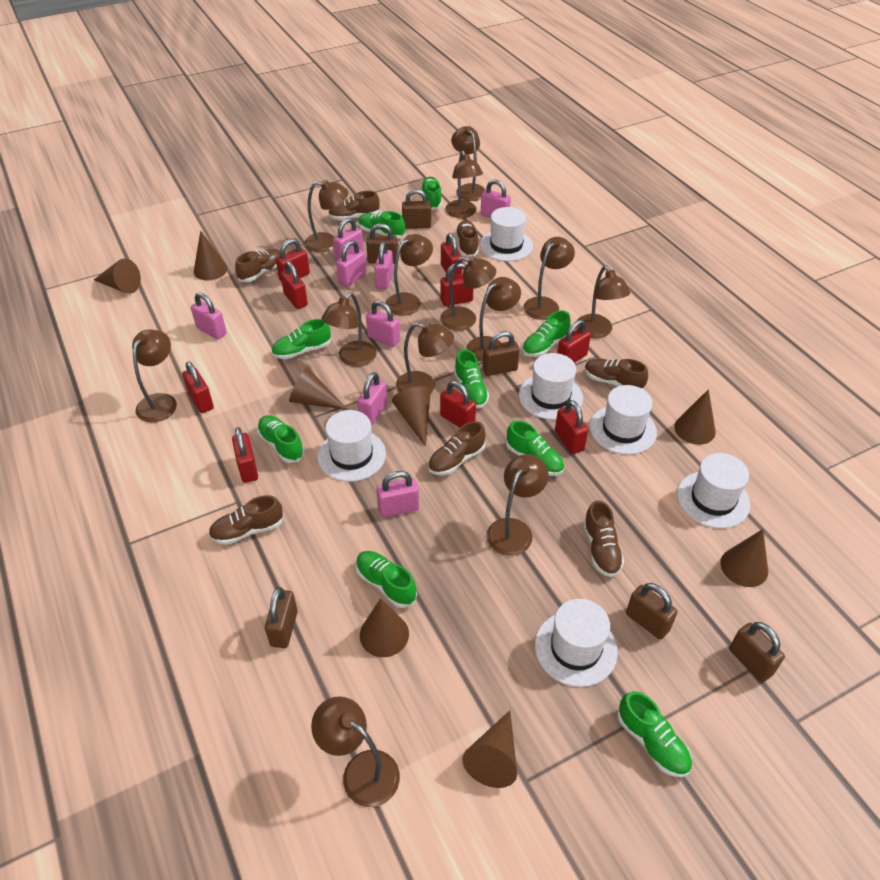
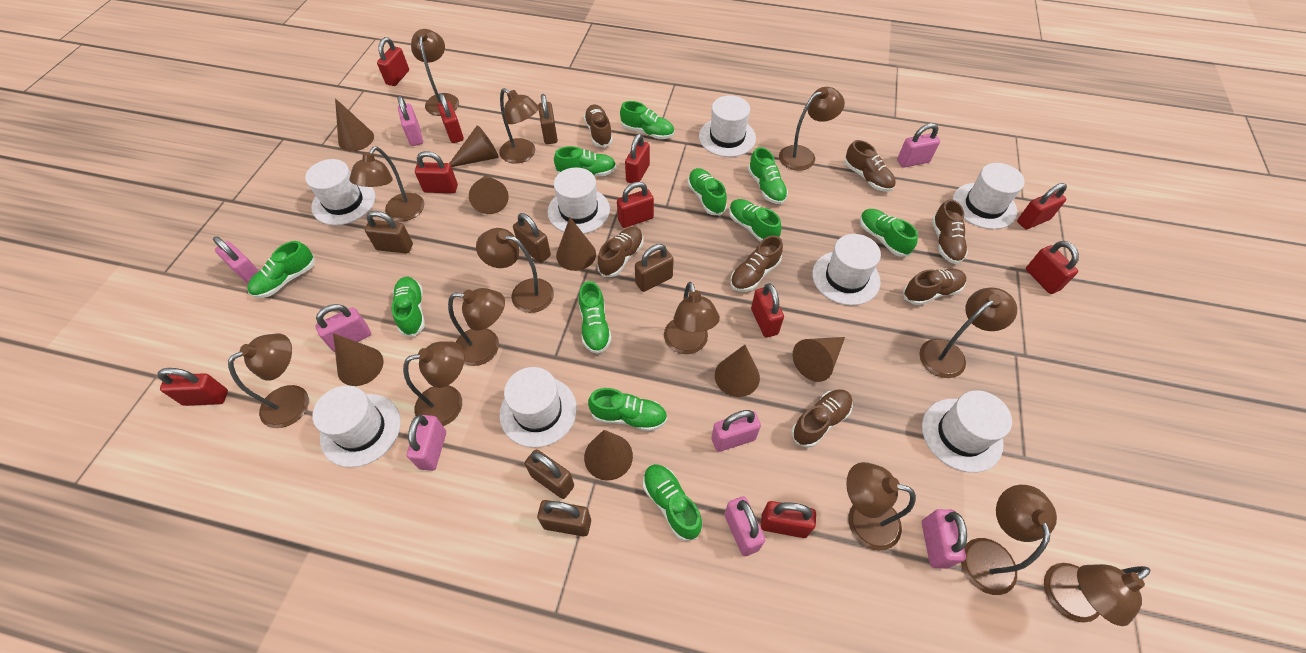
green shoe: 9 -> 11
red padlock: 9 -> 10
white hat: 6 -> 8

